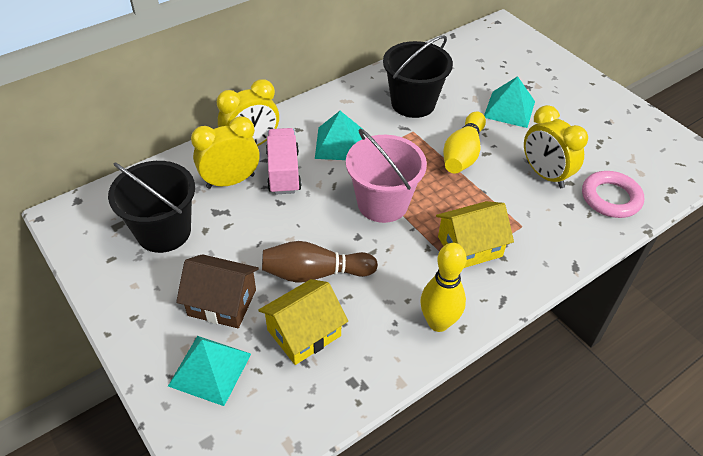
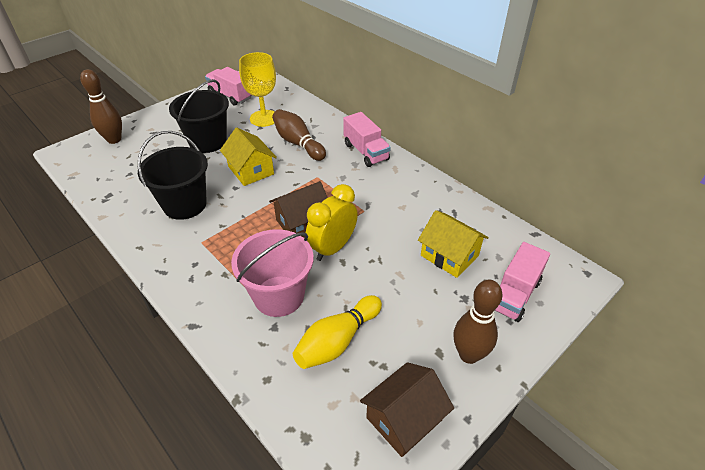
brown bowling pin: 1 -> 3
brown house: 1 -> 2
pink ring: 1 -> 0
pink truck: 1 -> 3
turquoise pyramid: 3 -> 0
yellow bowling pin: 2 -> 1
yellow clock: 3 -> 1
yellow goblet: 0 -> 1

